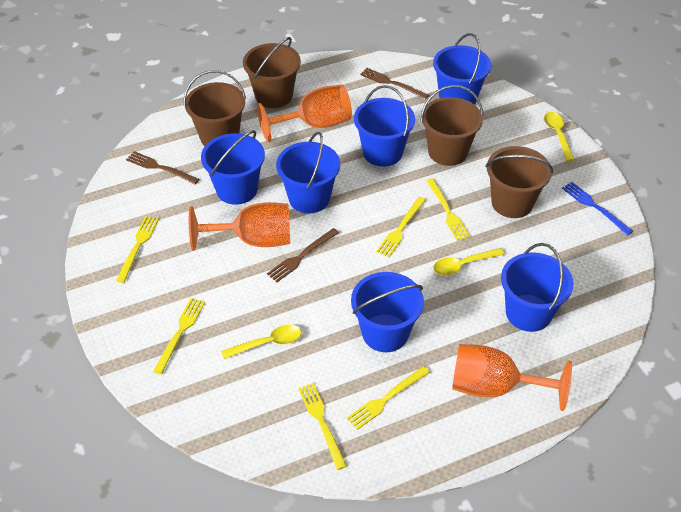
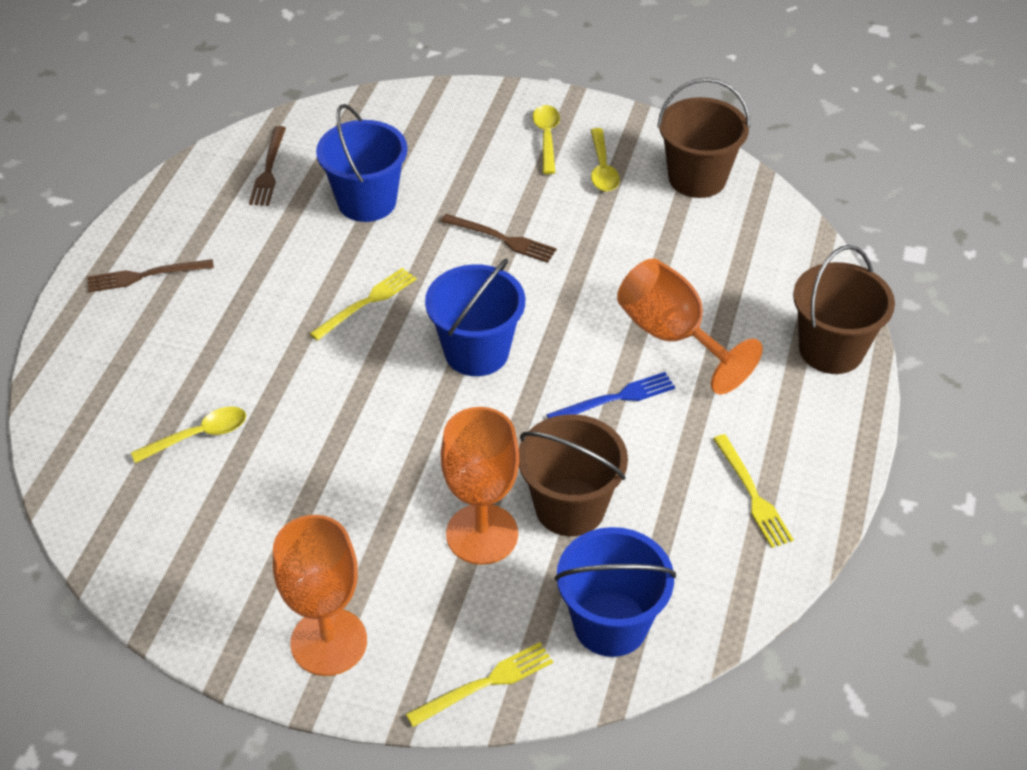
blue bucket: 6 -> 3
brown bucket: 4 -> 3
yellow fork: 6 -> 3

